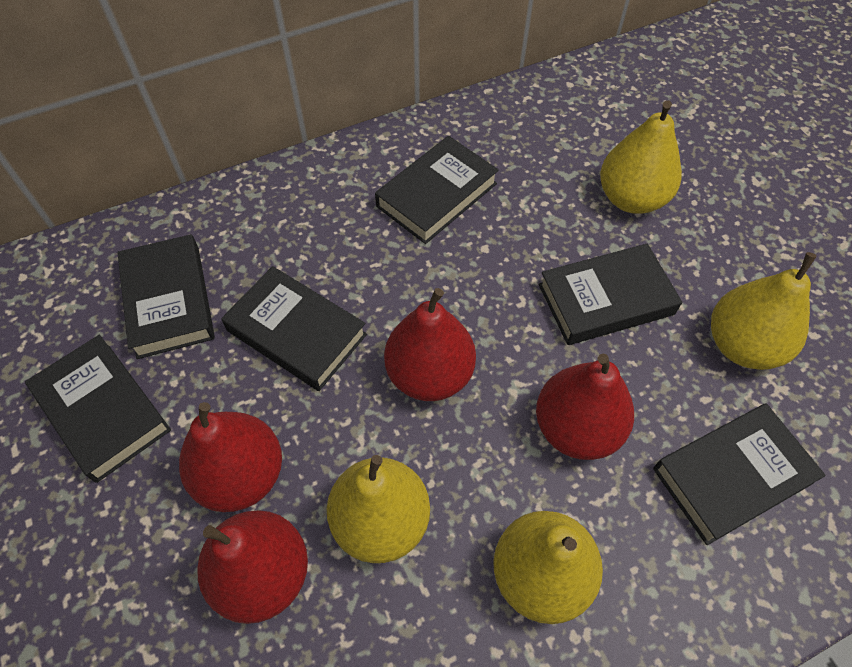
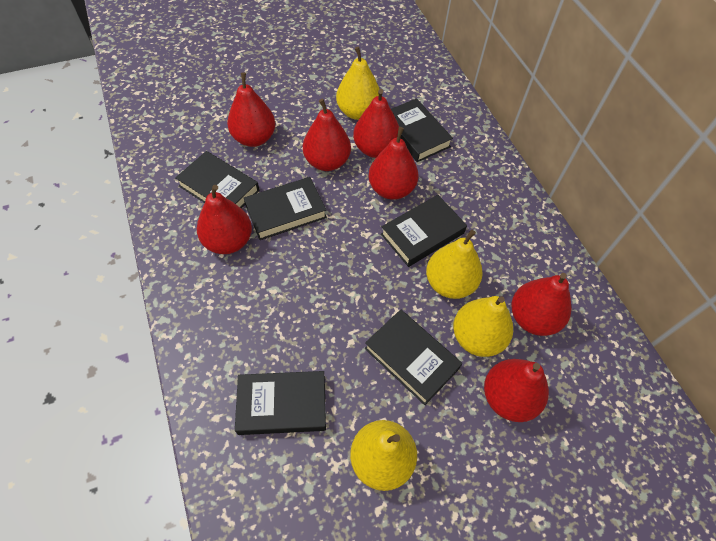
red pear: 4 -> 7

